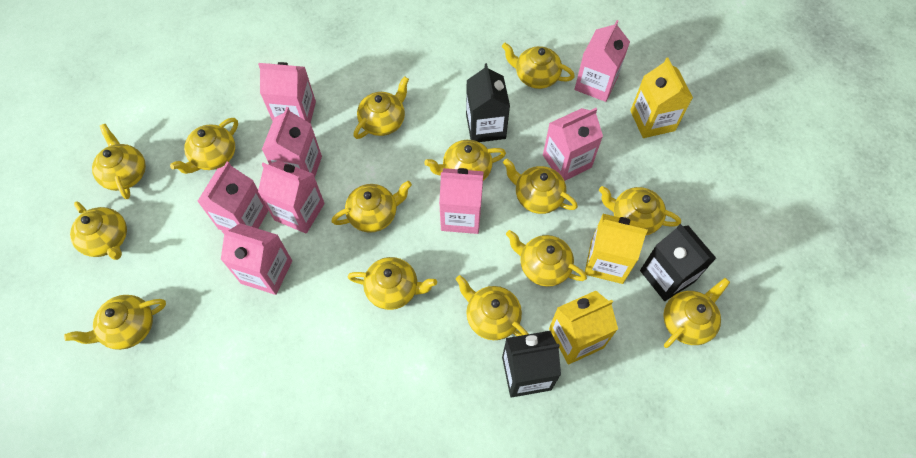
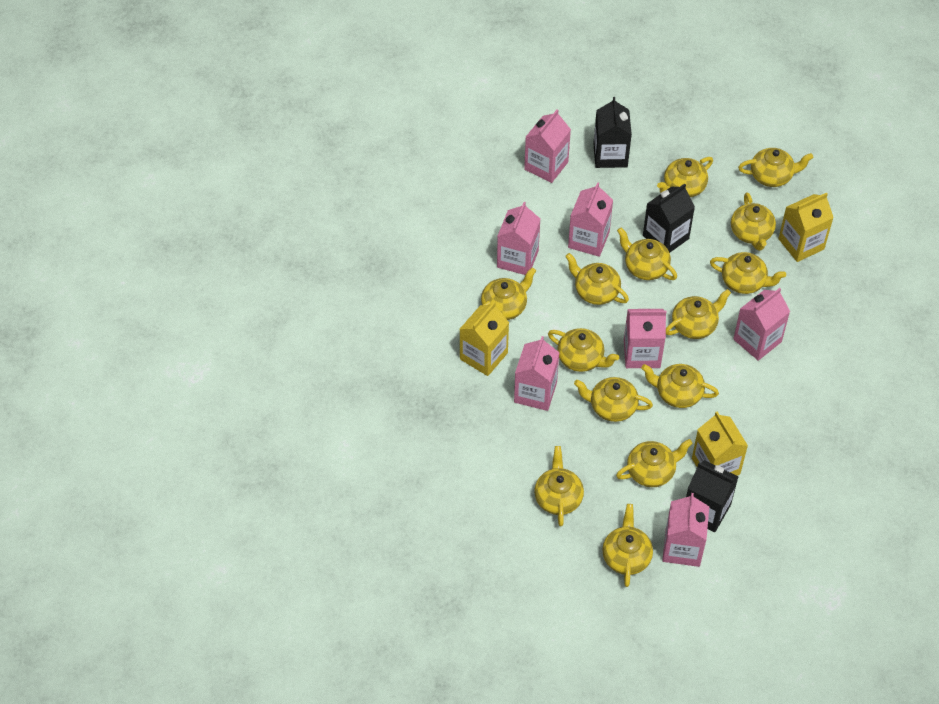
pink carton: 8 -> 7

